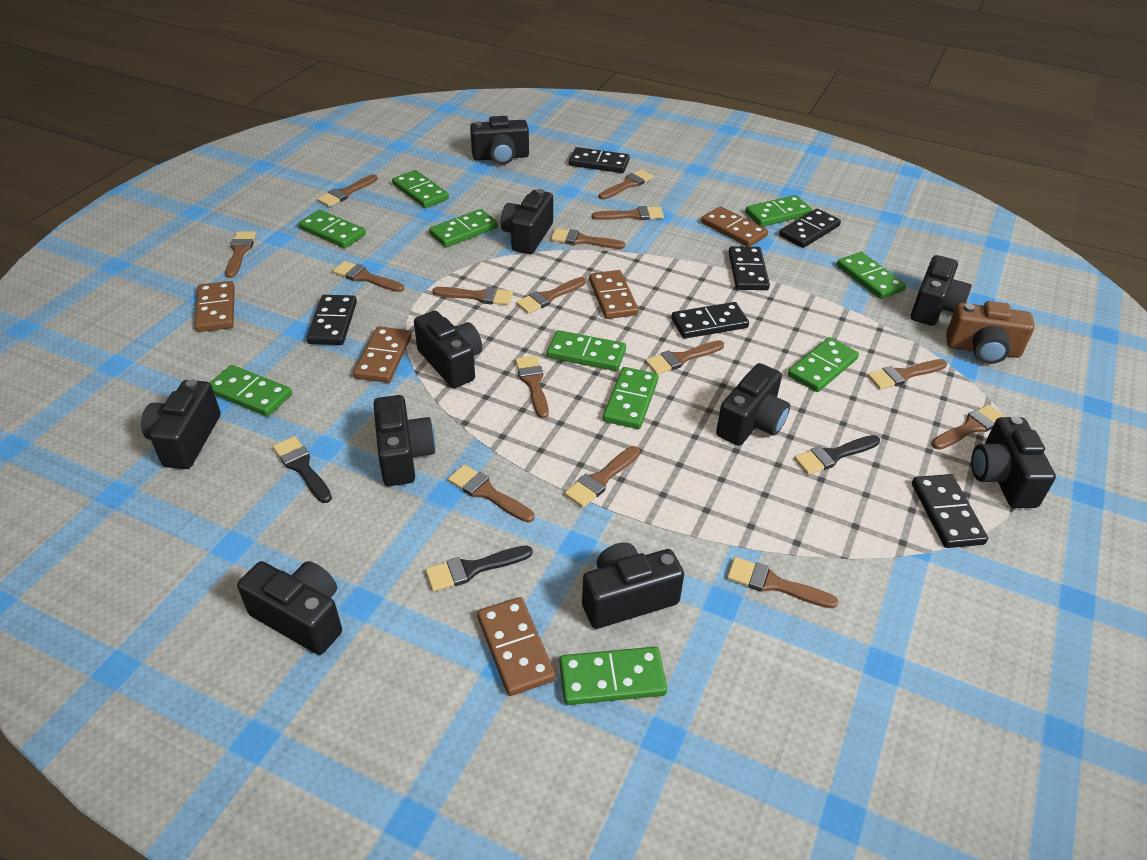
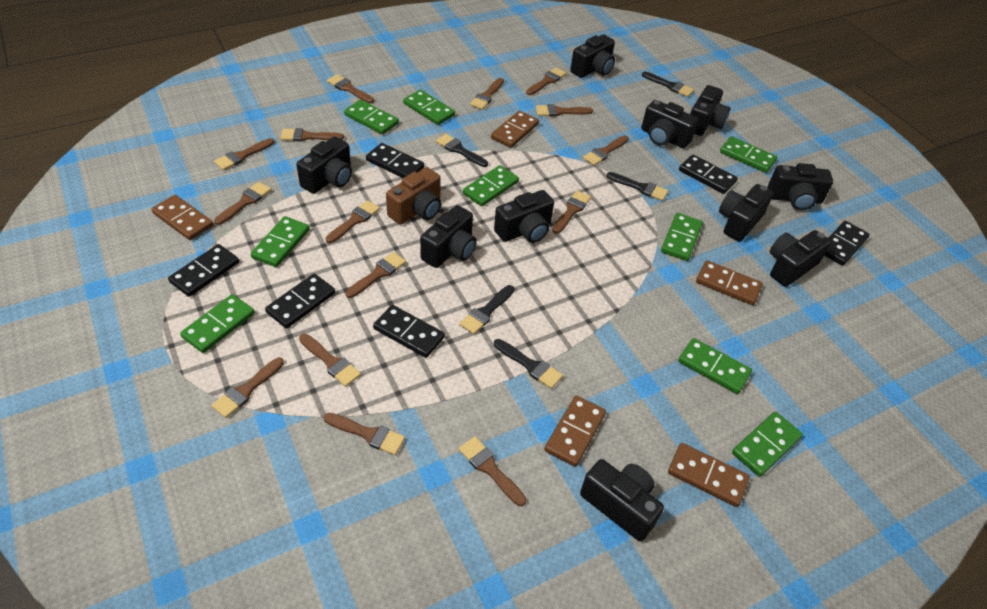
black brush: 3 -> 5
green domino: 10 -> 9

